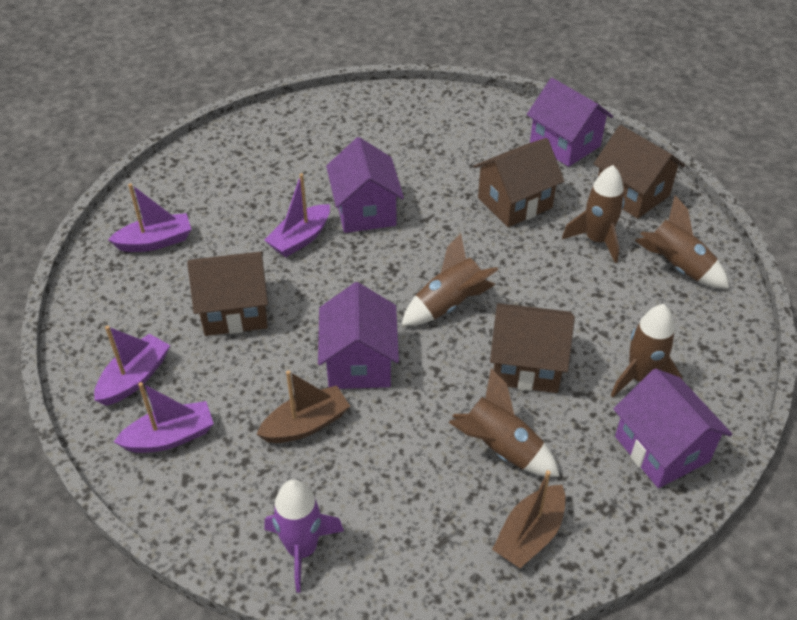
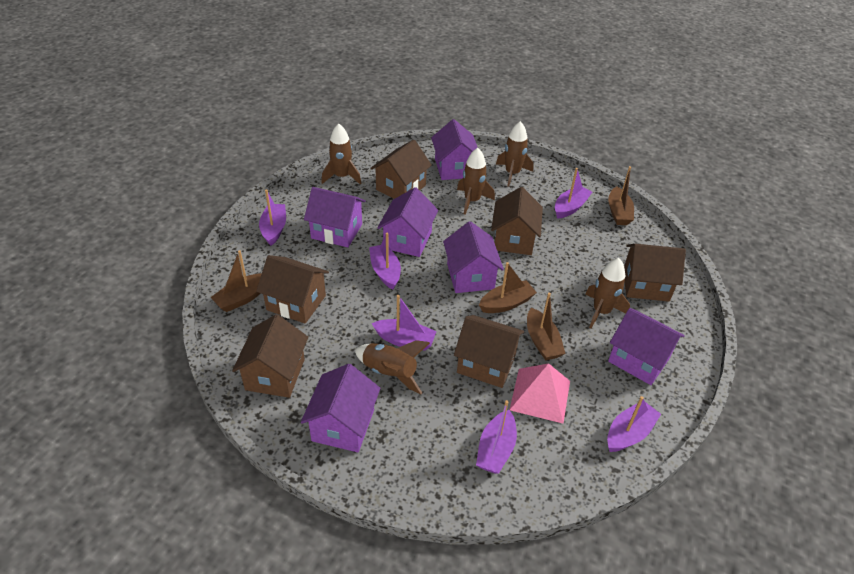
brown boat: 2 -> 4
brown house: 4 -> 6
pink pyramid: 0 -> 1
purple boat: 4 -> 6
purple house: 4 -> 6
purple rocket: 1 -> 0

